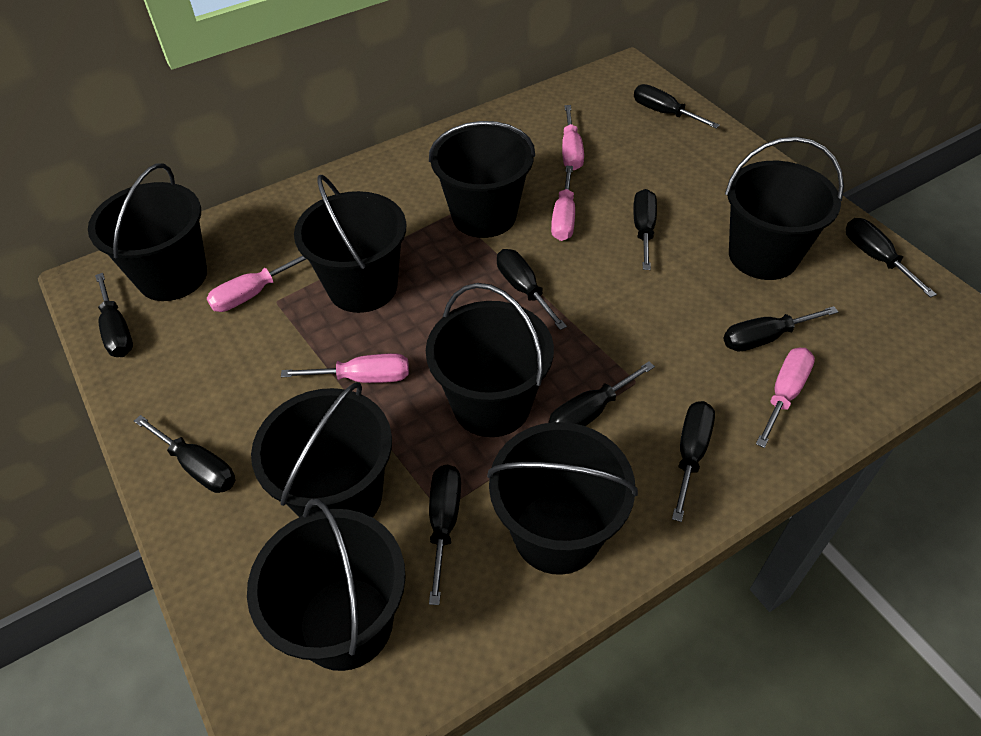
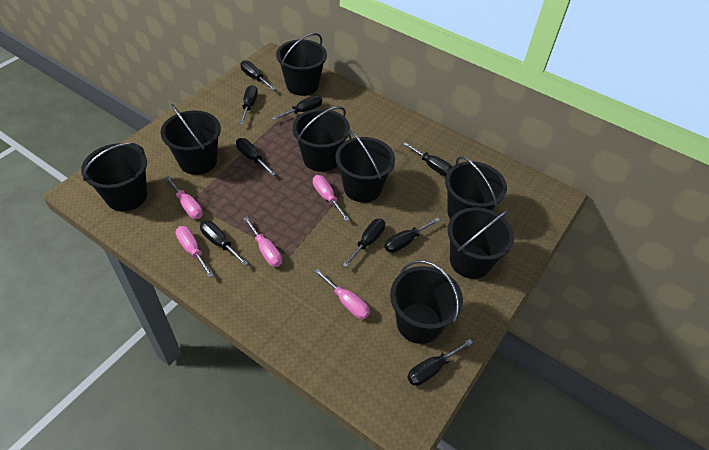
black screwdriver: 10 -> 9

